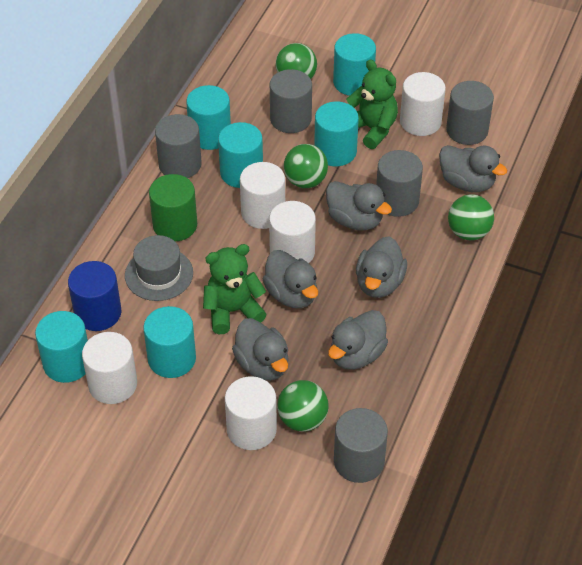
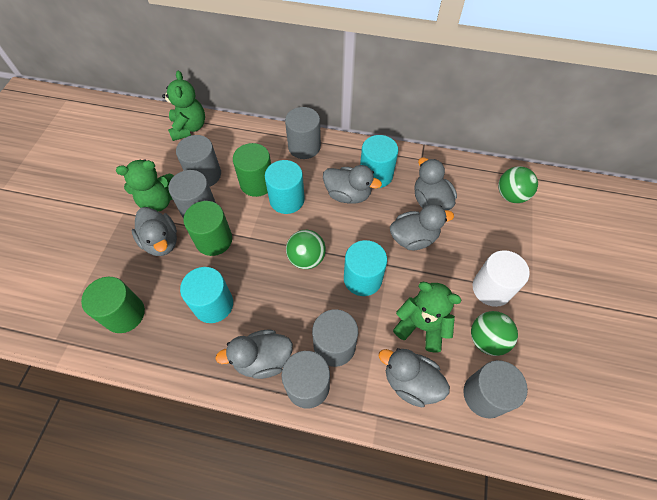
blue cylinder: 1 -> 0
green ball: 4 -> 3
green cylinder: 1 -> 3
green teddy bear: 2 -> 3
grey cylinder: 5 -> 6
grey hat: 1 -> 0
turquoise cylinder: 6 -> 4
white cylinder: 5 -> 1

